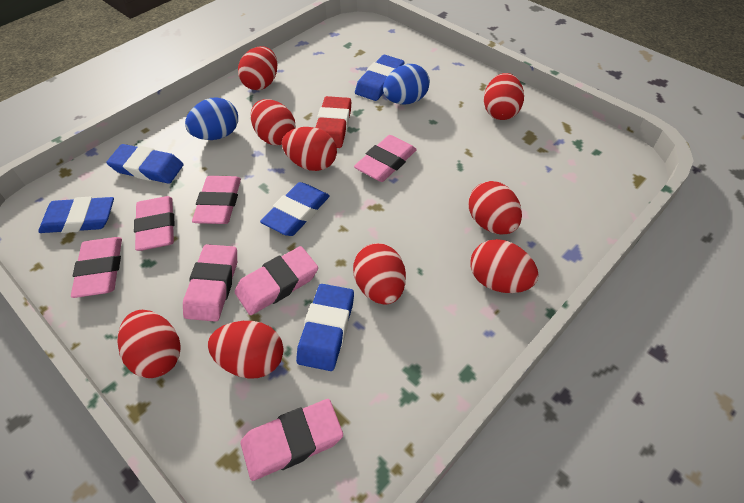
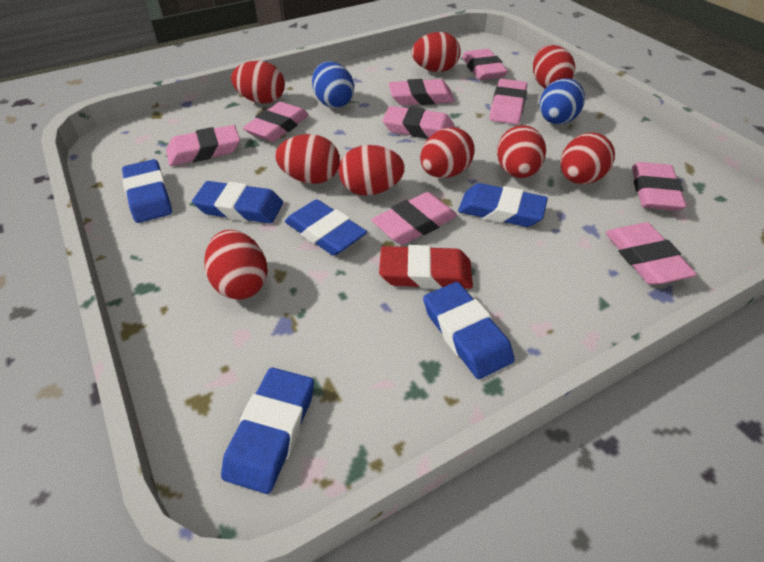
blue eraser: 5 -> 6
pink eraser: 7 -> 9

